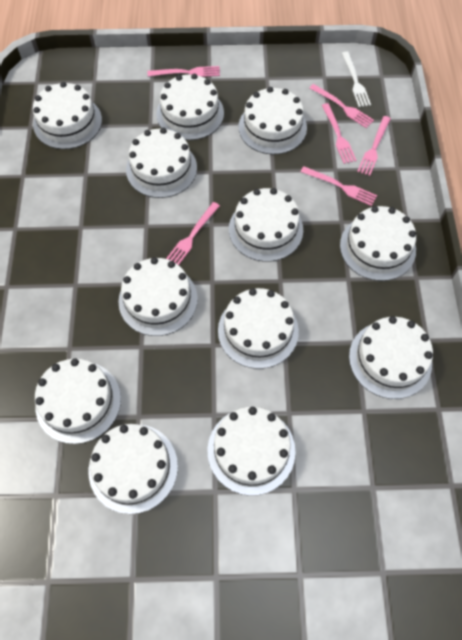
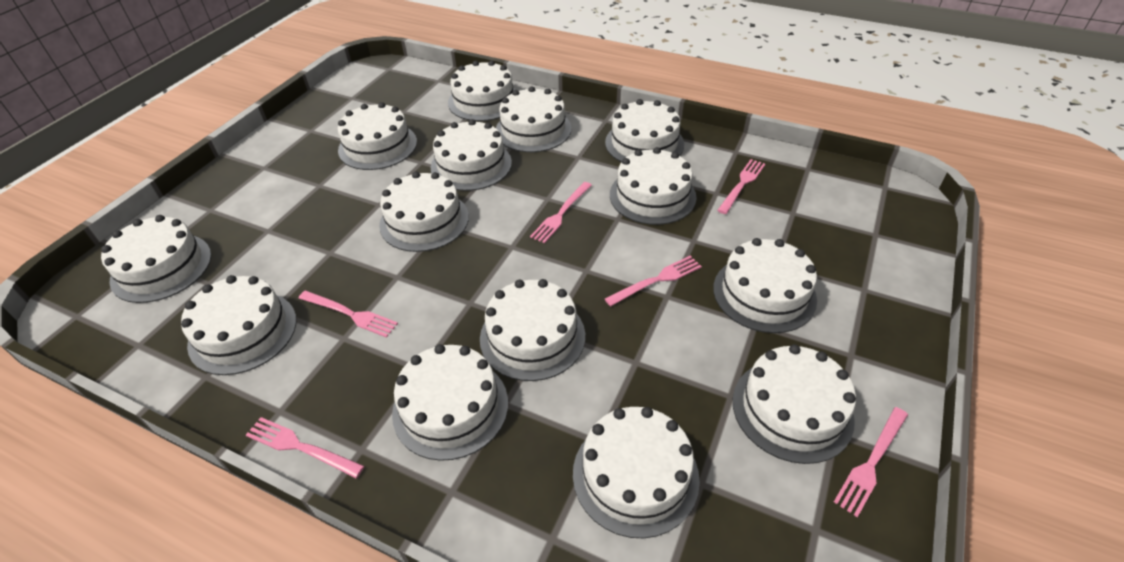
white cake: 12 -> 14
white fork: 1 -> 0

